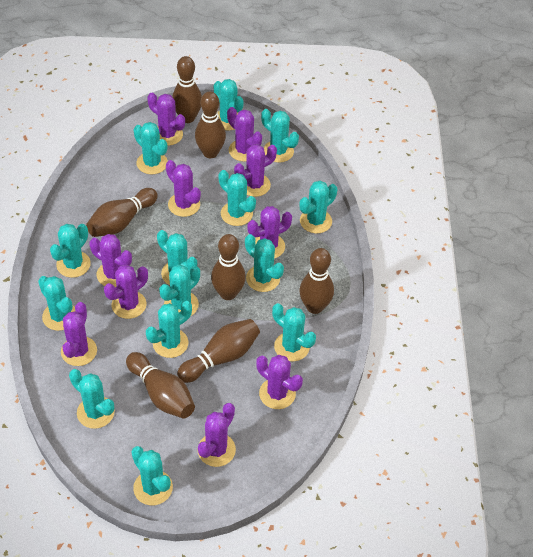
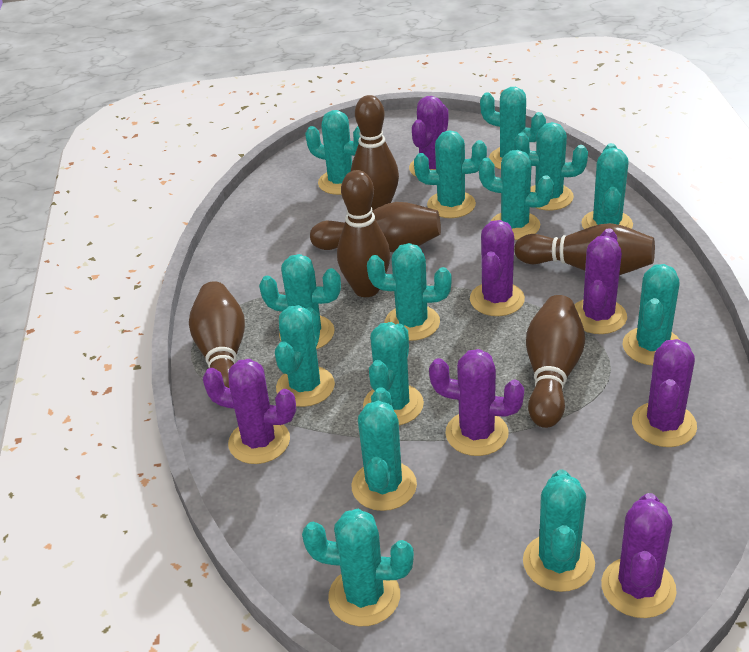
brown bowling pin: 7 -> 6
purple cactus: 10 -> 7

